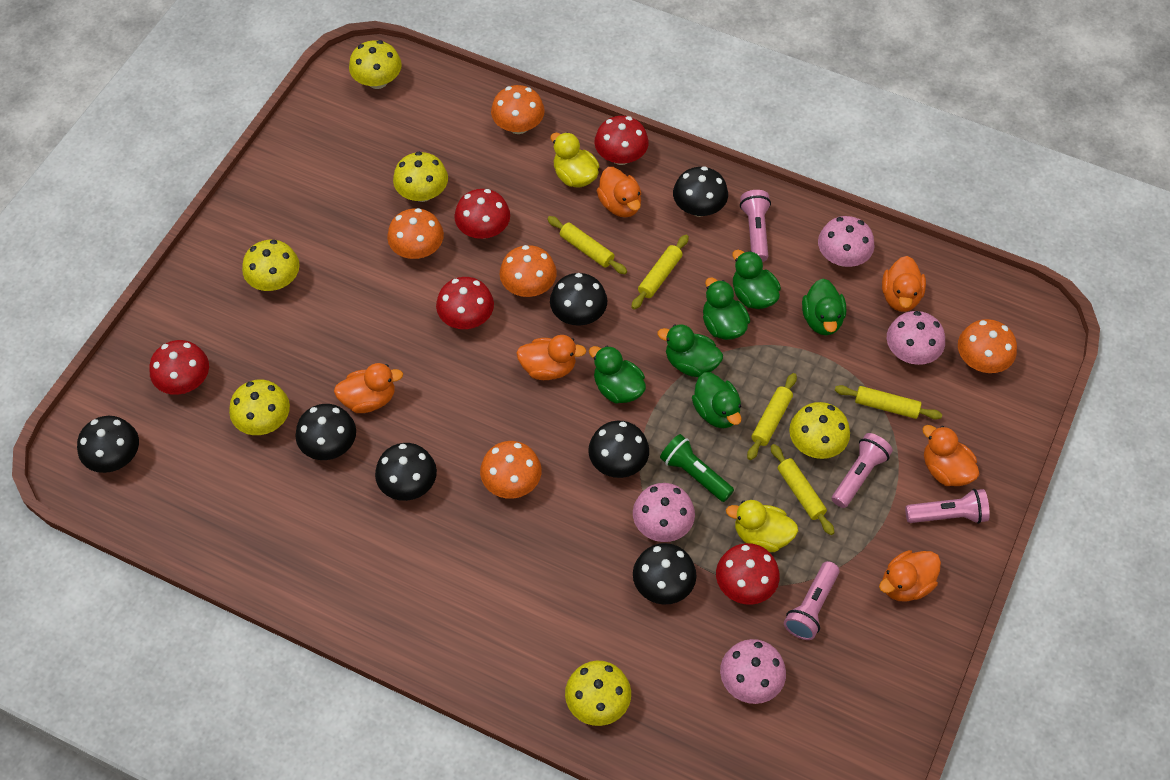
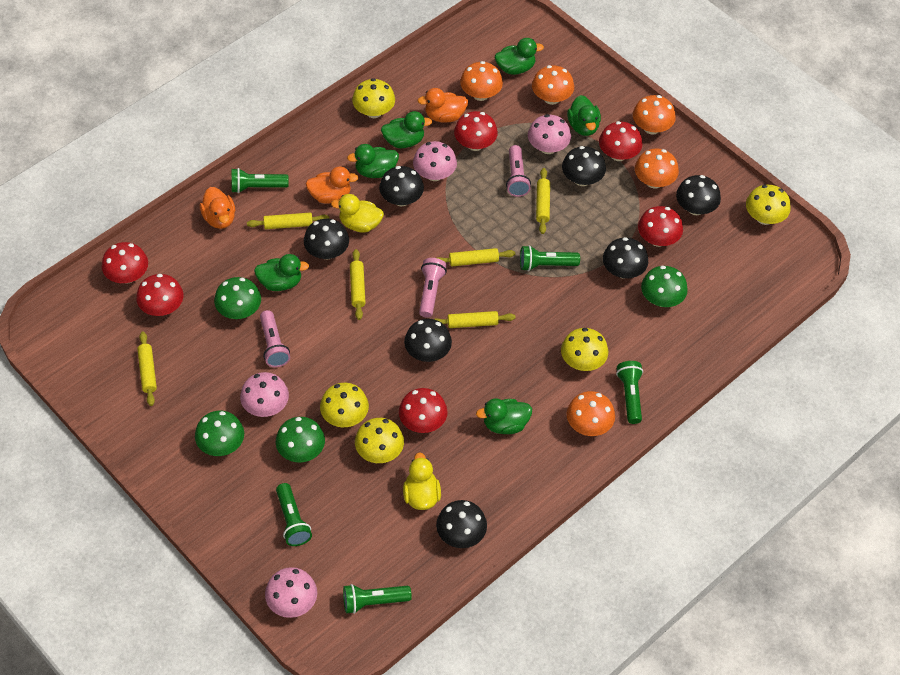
green flashlight: 1 -> 5
green mushroom: 0 -> 4
orange duck: 6 -> 3
pink flashlight: 4 -> 3
red mushroom: 5 -> 6
yellow mushroom: 6 -> 5
yellow rolling pin: 5 -> 6

